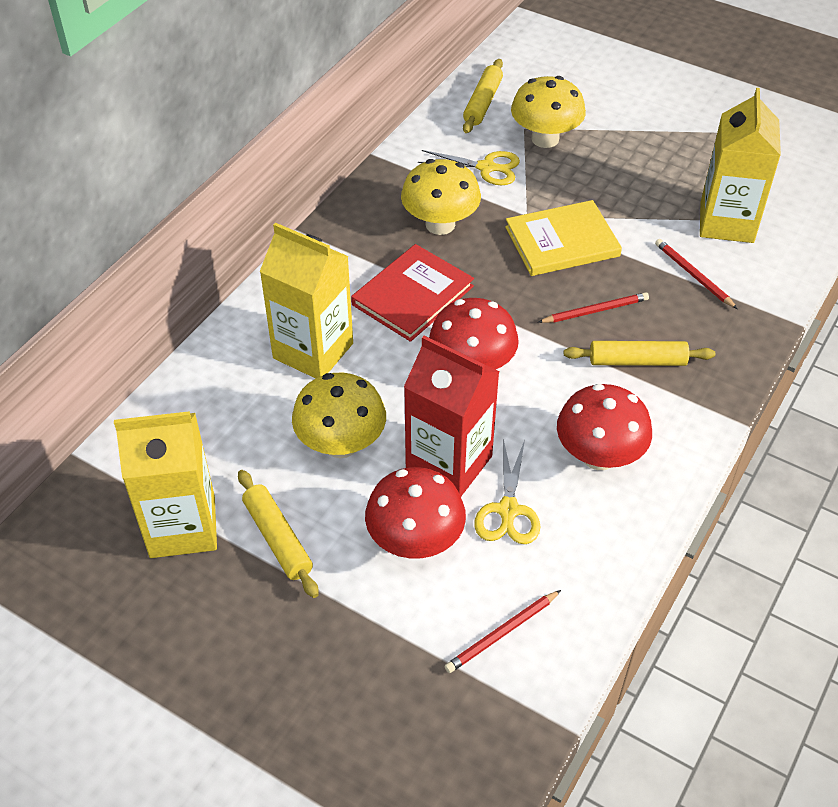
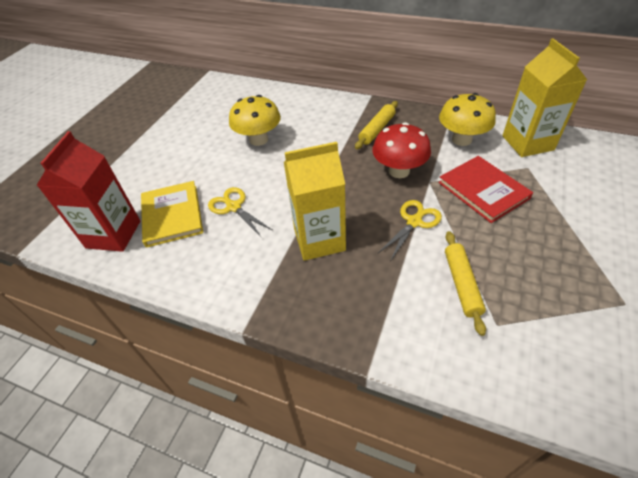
red mushroom: 3 -> 1
red pencil: 3 -> 0
yellow carton: 3 -> 2
yellow mushroom: 3 -> 2
yellow rolling pin: 3 -> 2

